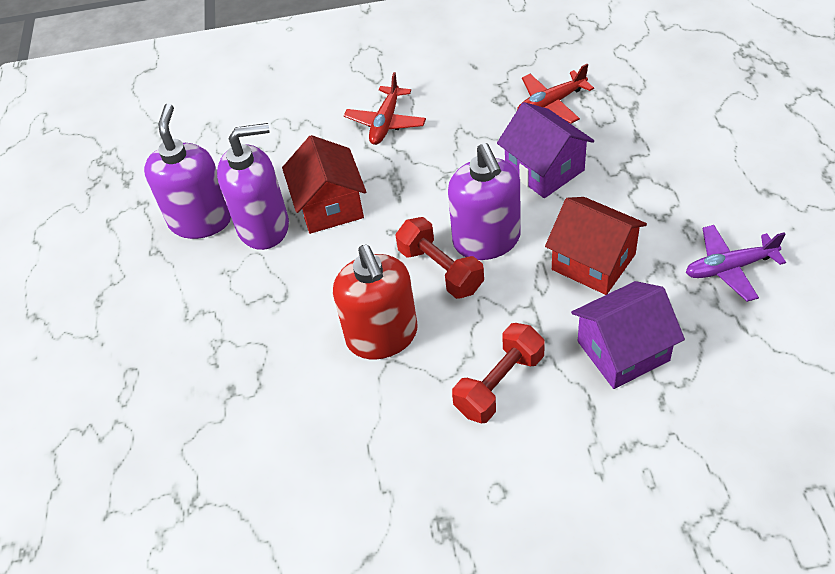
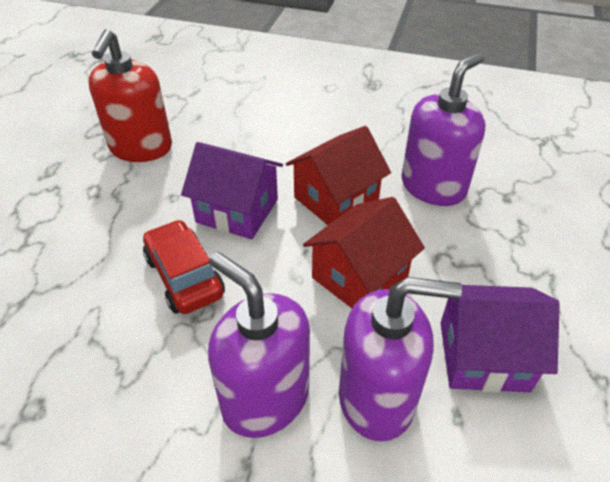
purple plane: 1 -> 0
red car: 0 -> 1
red dumbbell: 2 -> 0
red plane: 2 -> 0

